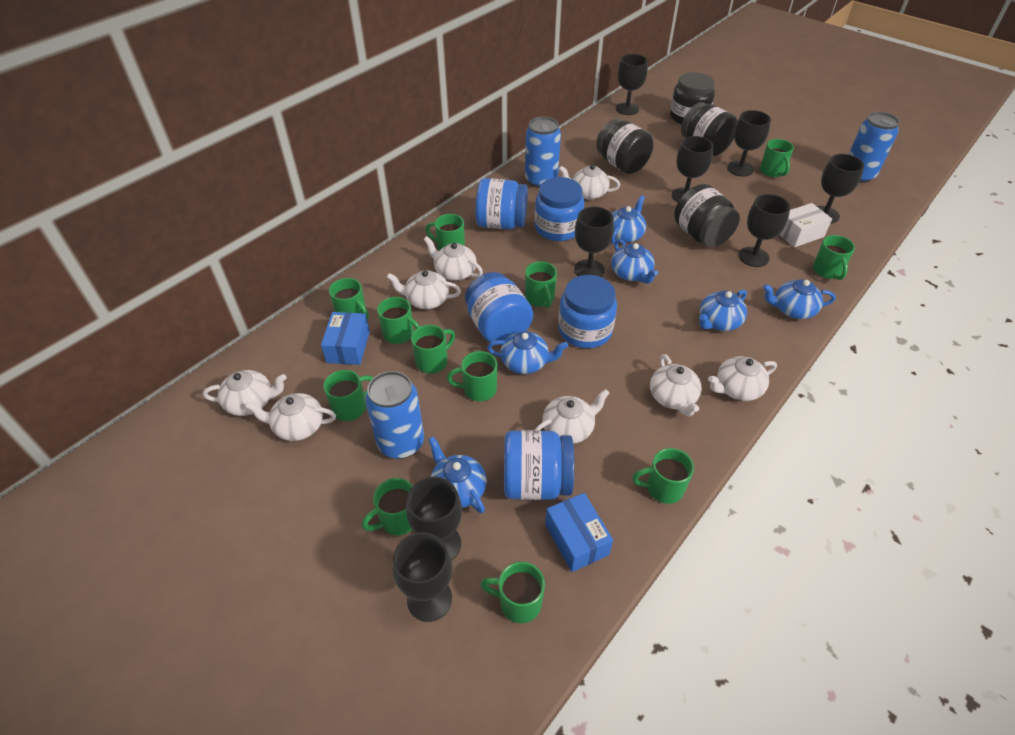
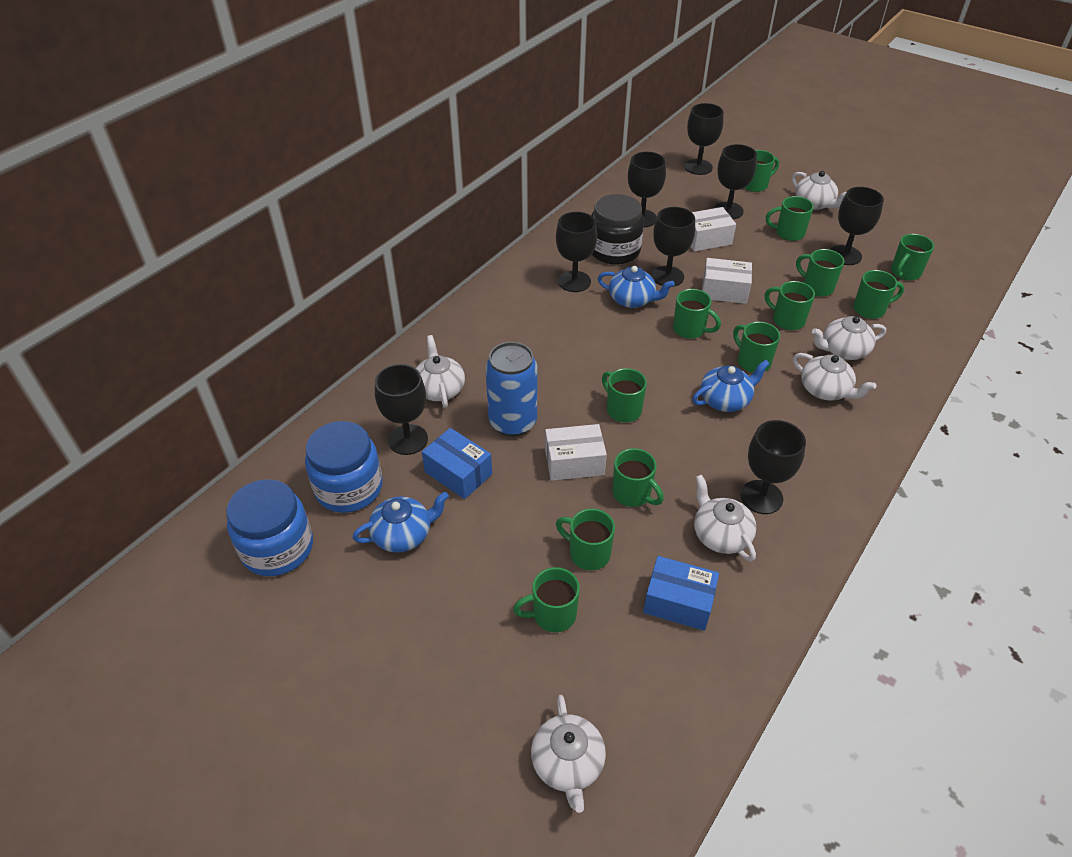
black jar: 4 -> 1
blue can: 3 -> 1
blue jar: 5 -> 2
blue teapot: 6 -> 3
white box: 1 -> 3
white teapot: 8 -> 6

